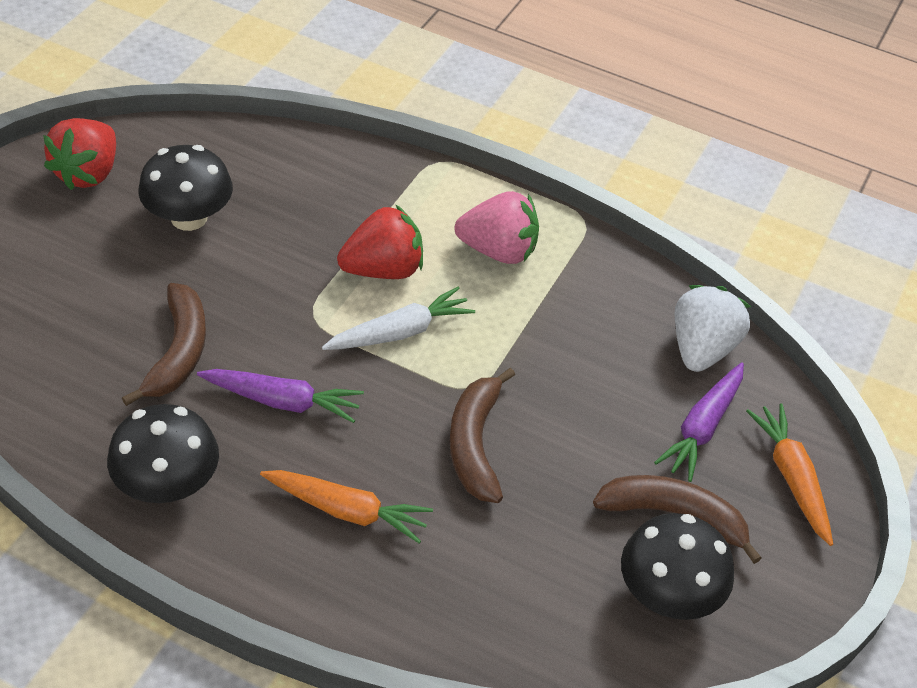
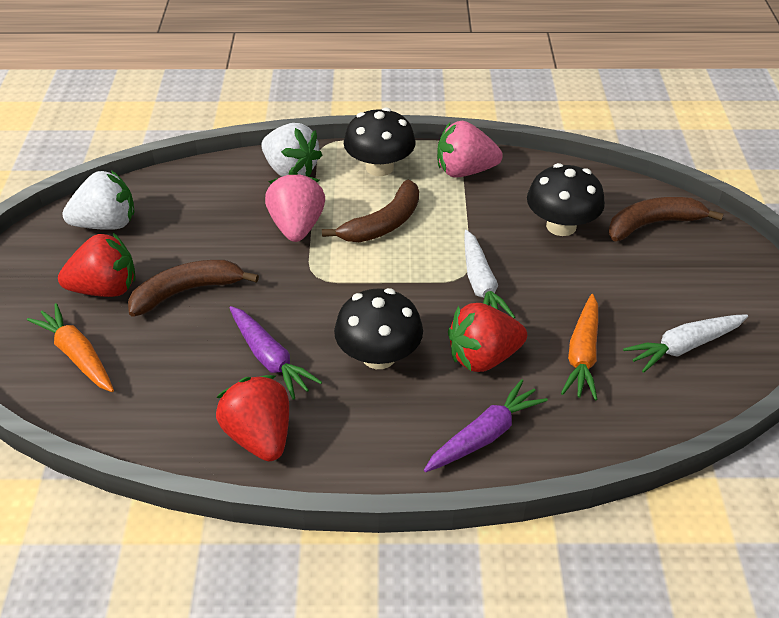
pink strawberry: 1 -> 2
red strawberry: 2 -> 3
white carrot: 1 -> 2
white strawberry: 1 -> 2

